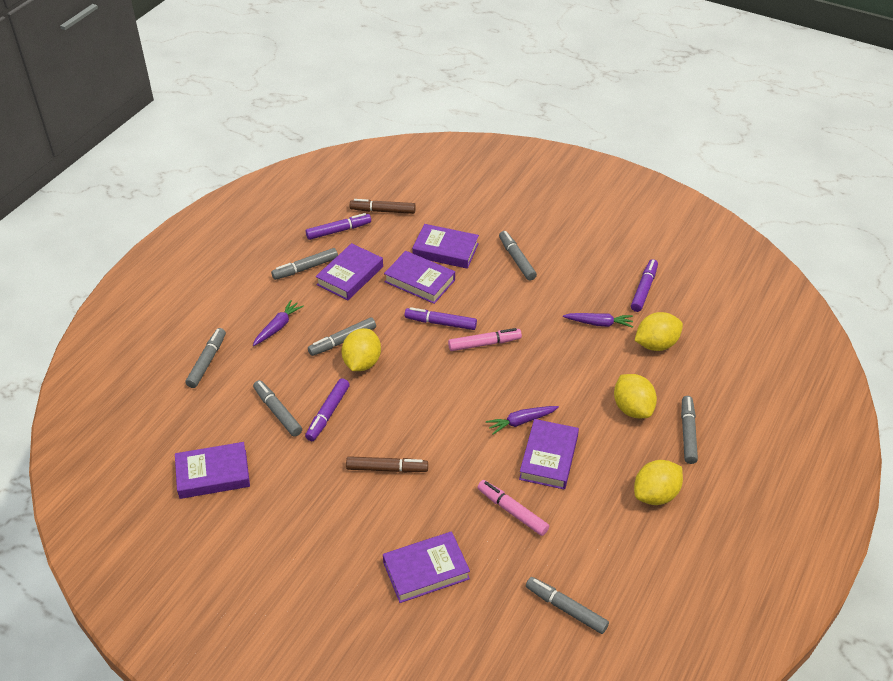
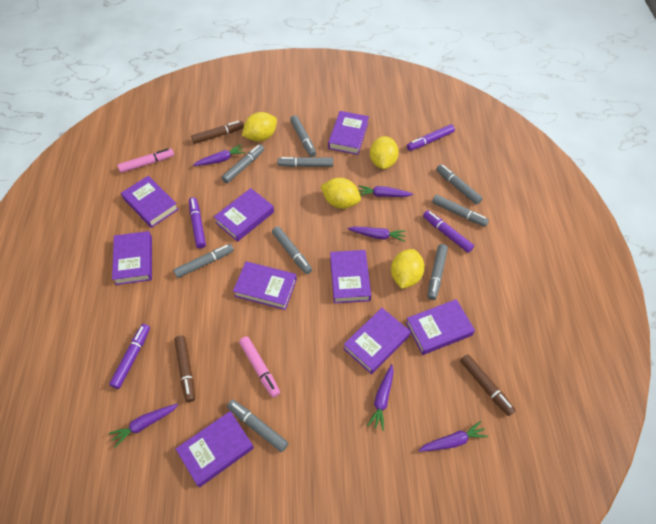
brown marker: 2 -> 3
grey marker: 7 -> 9
purple book: 6 -> 9
purple carrot: 3 -> 6

